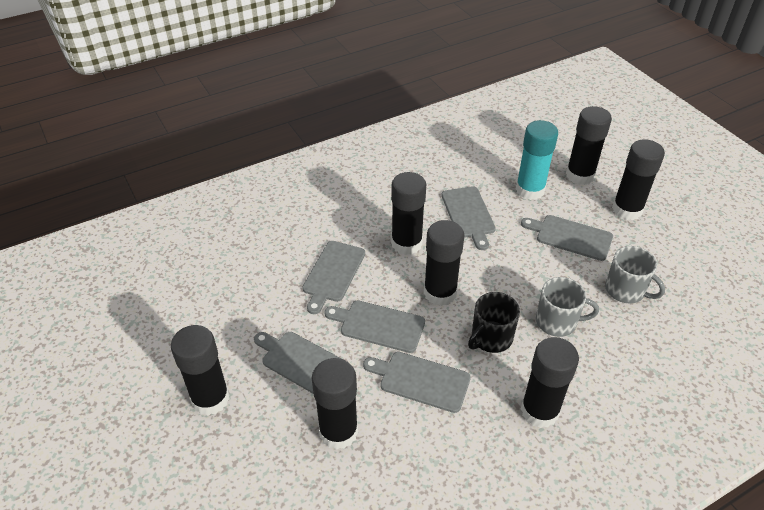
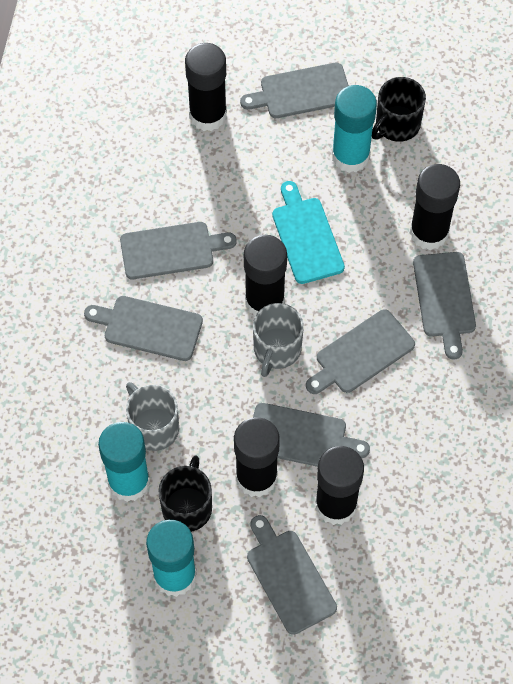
black glue stick: 7 -> 5
black mug: 1 -> 2
grey cutting board: 6 -> 7
turquoise cutting board: 0 -> 1
turquoise glue stick: 1 -> 3

